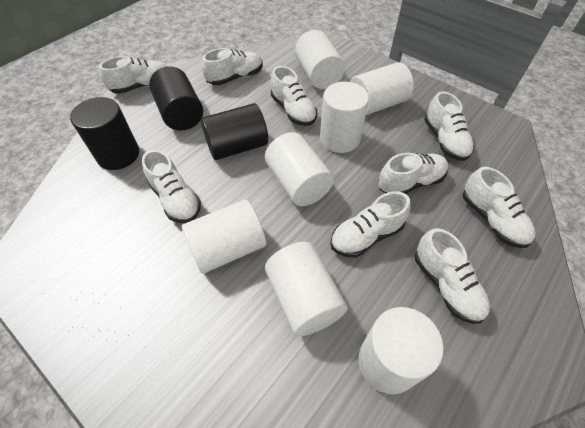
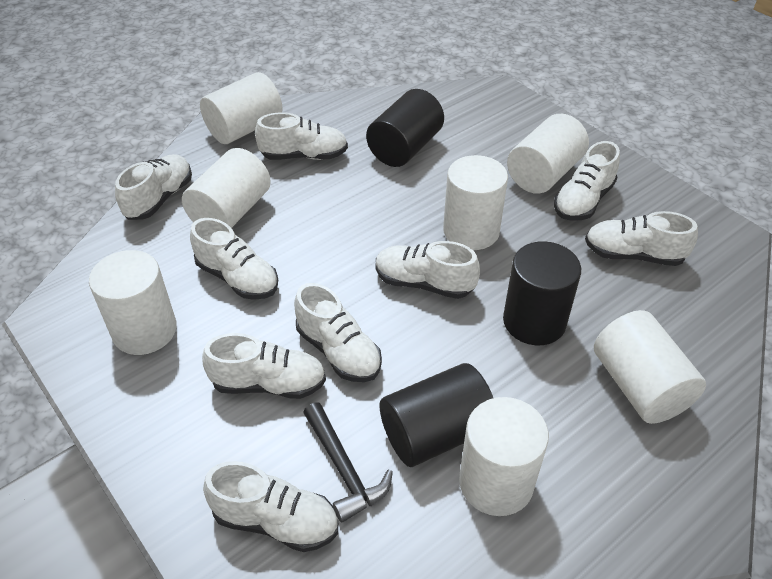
black hammer: 0 -> 1

